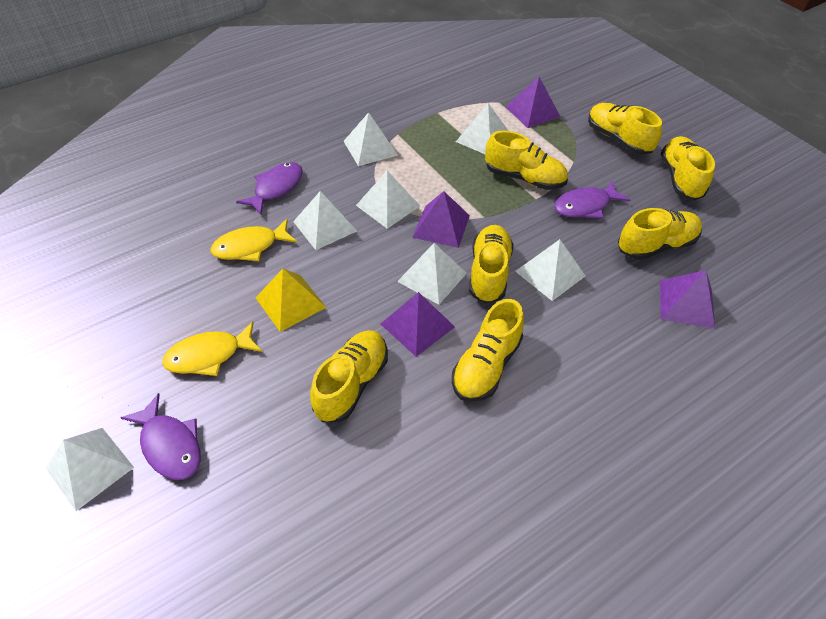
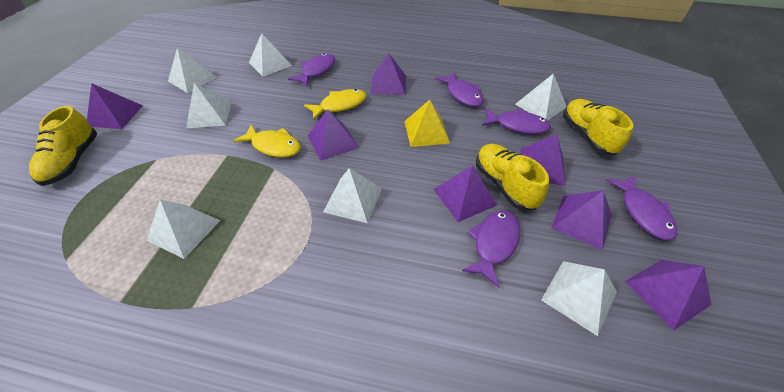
purple fish: 3 -> 5
purple pyramid: 4 -> 7
yellow shoe: 7 -> 3

